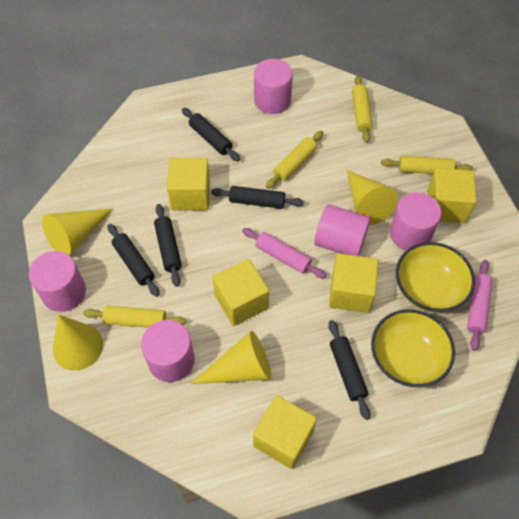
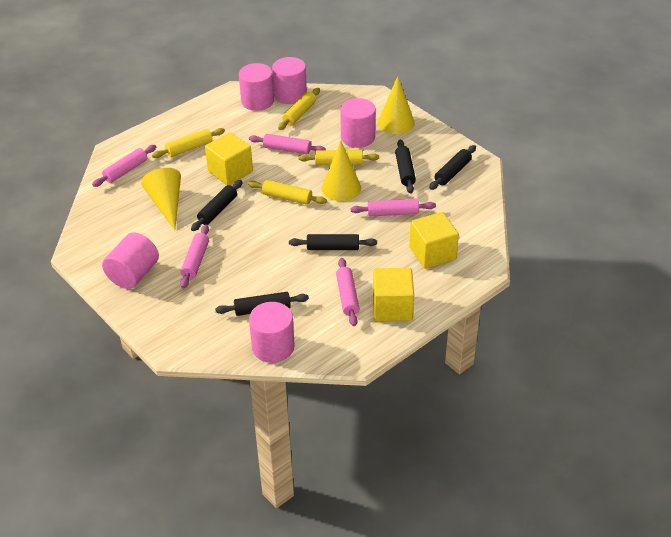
pink rolling pin: 2 -> 5
yellow bowl: 2 -> 0
yellow cone: 4 -> 3
yellow cube: 5 -> 3

